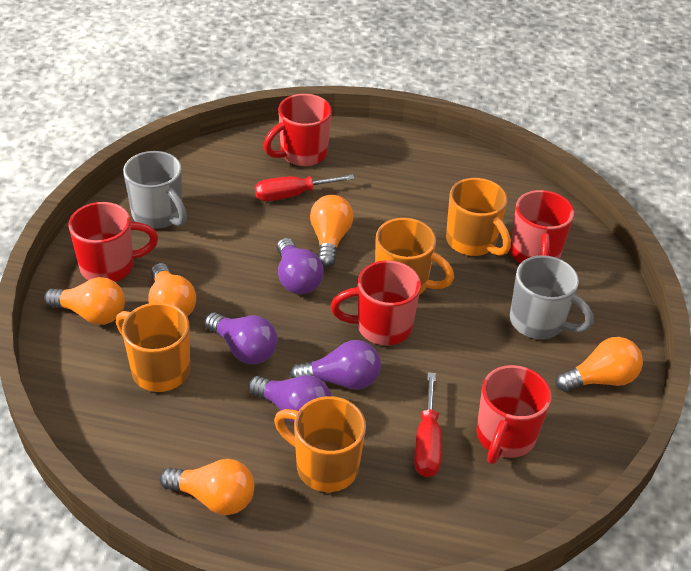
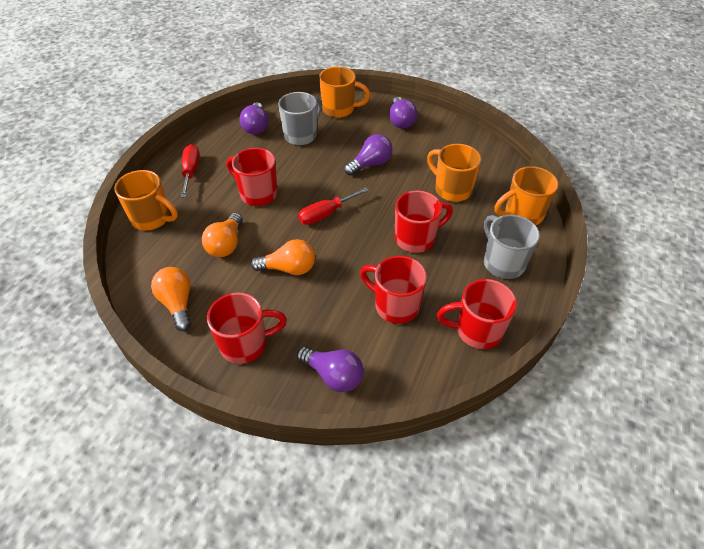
orange light bulb: 5 -> 3

